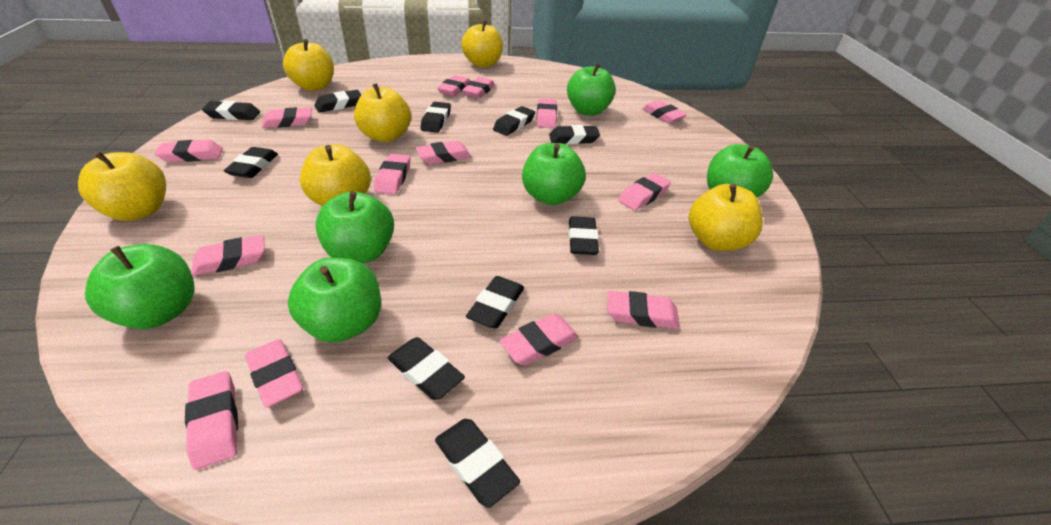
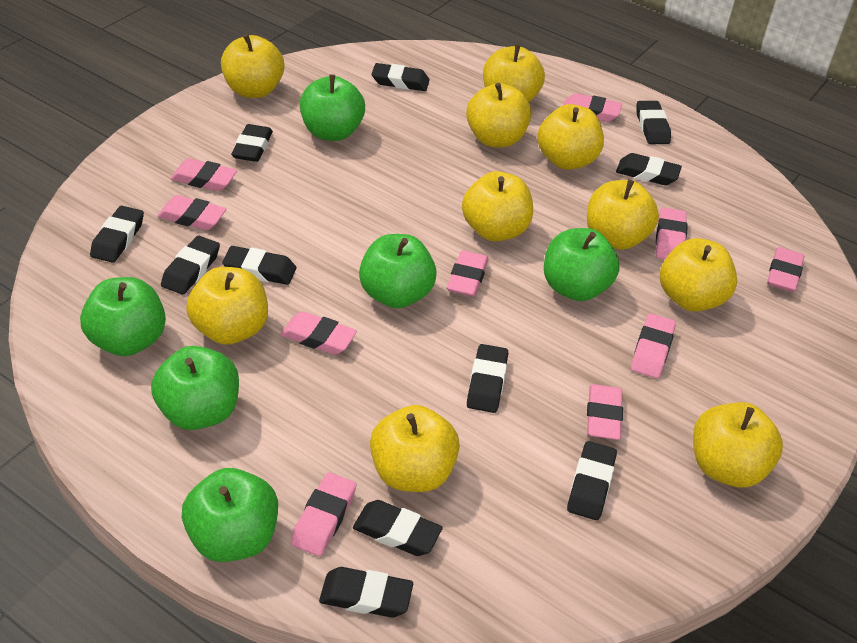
black eraser: 10 -> 11
pink eraser: 14 -> 10
yellow apple: 6 -> 10

